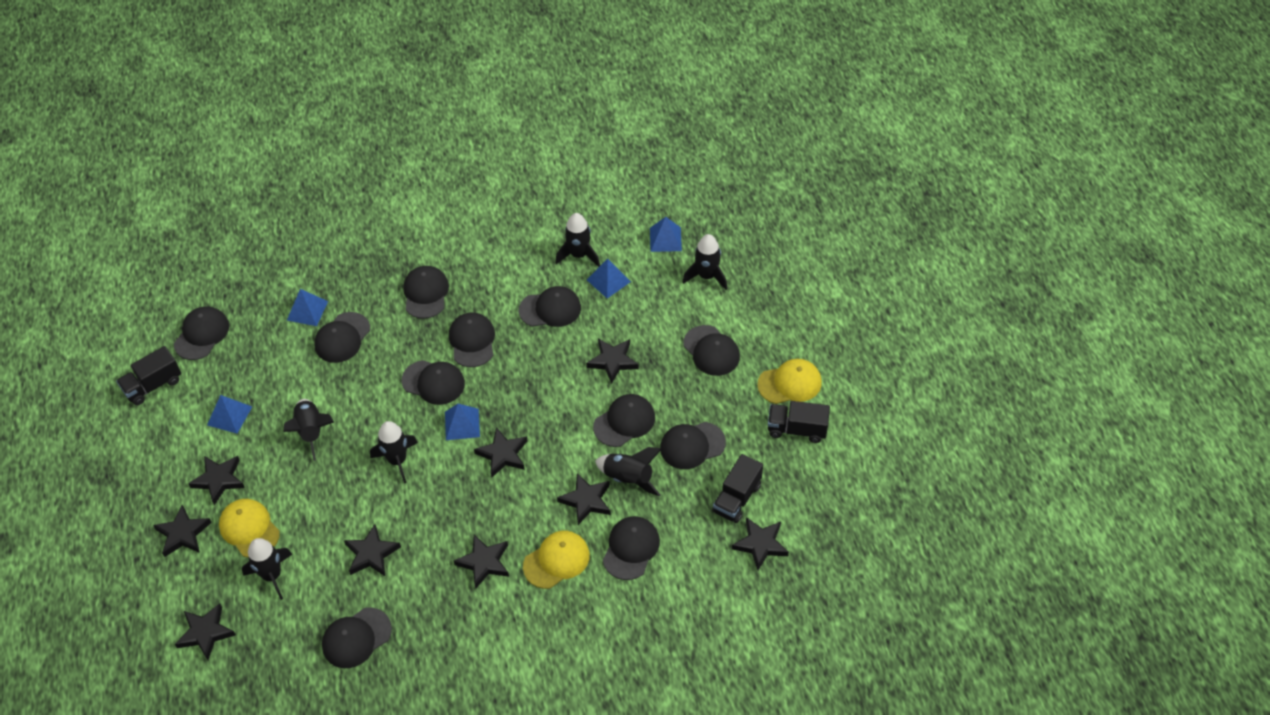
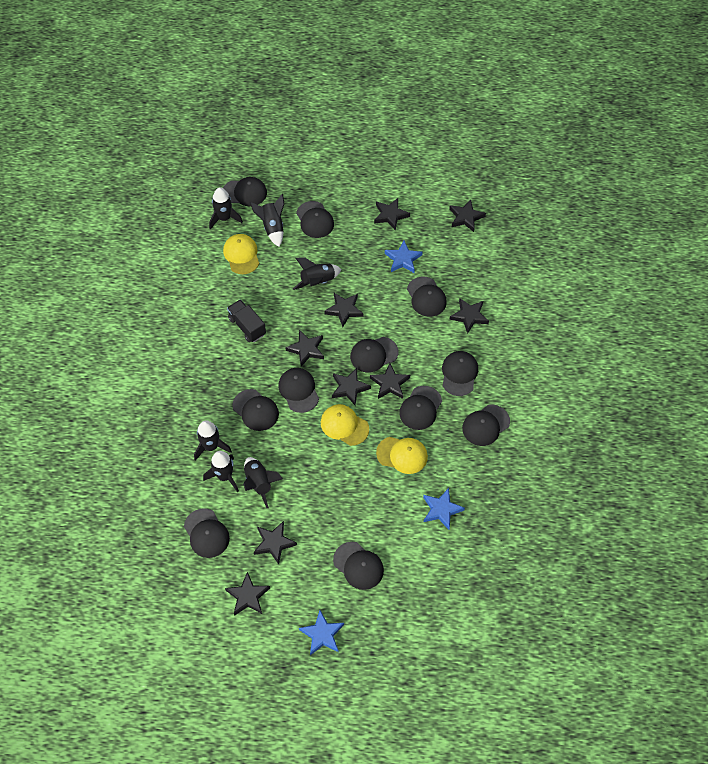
black truck: 3 -> 1
blue pyramid: 5 -> 0
blue star: 0 -> 3

